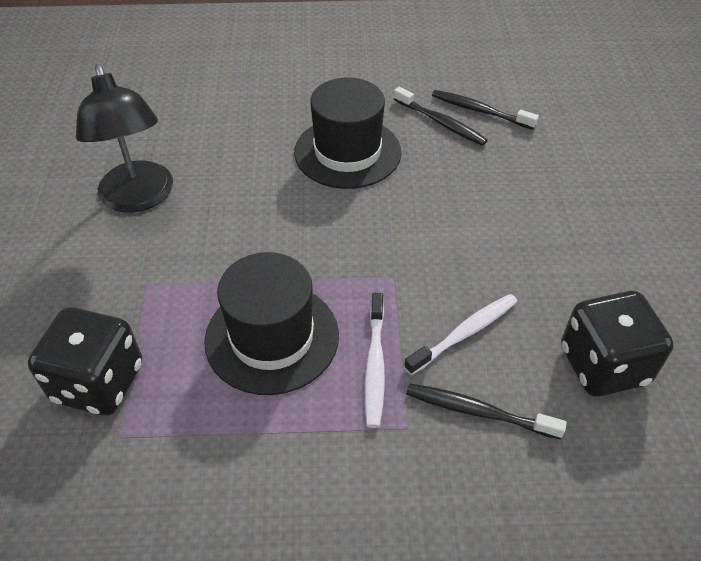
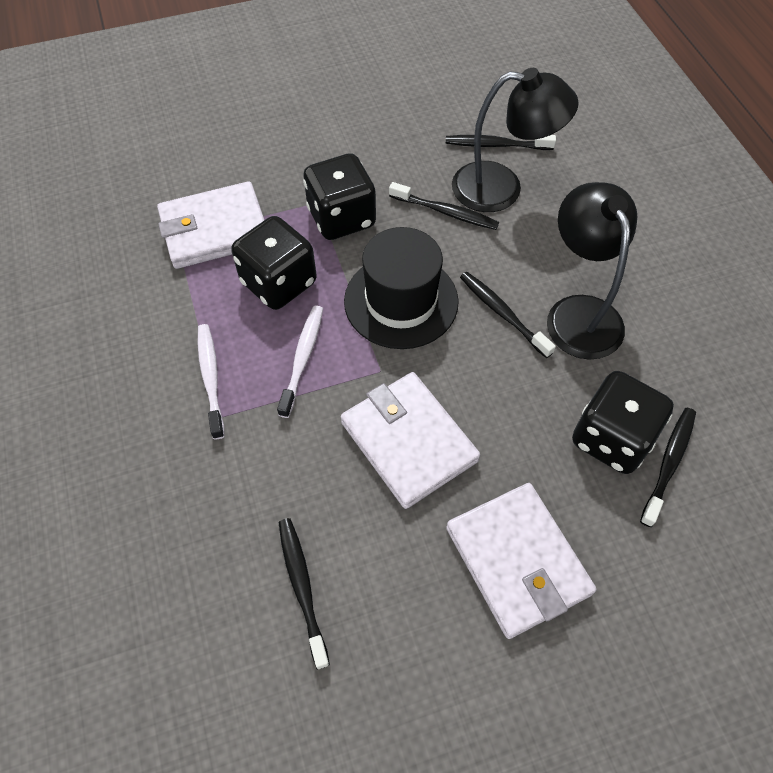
black dice: 2 -> 3
black hat: 2 -> 1
black lamp: 1 -> 2
black toothbrush: 3 -> 5
white wallet: 0 -> 3

